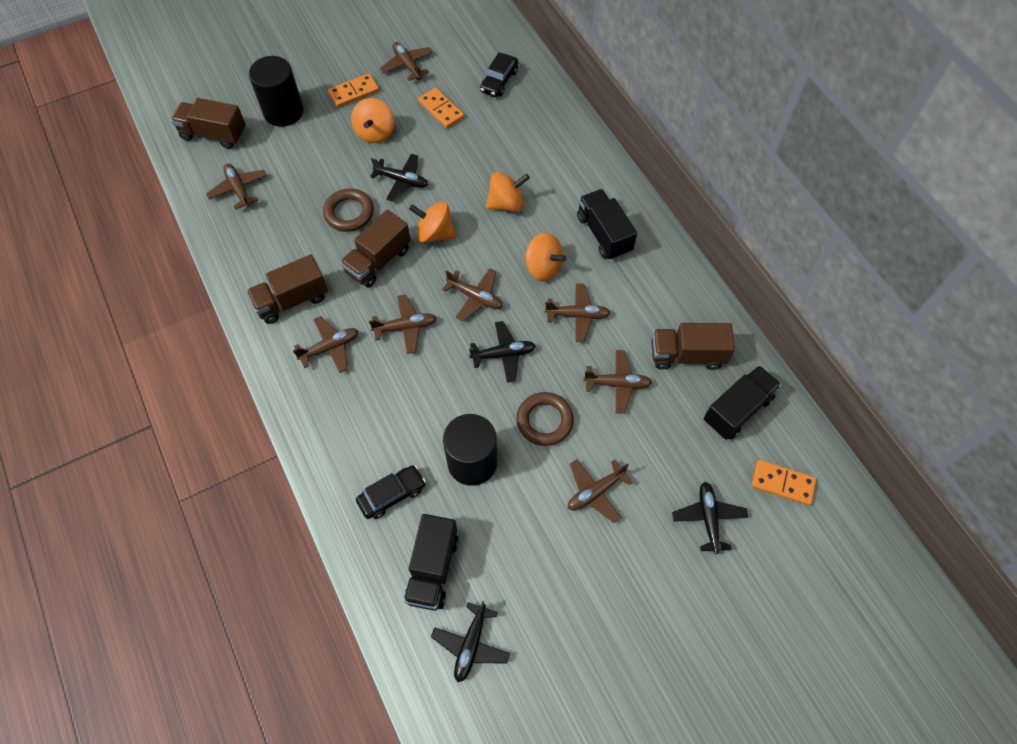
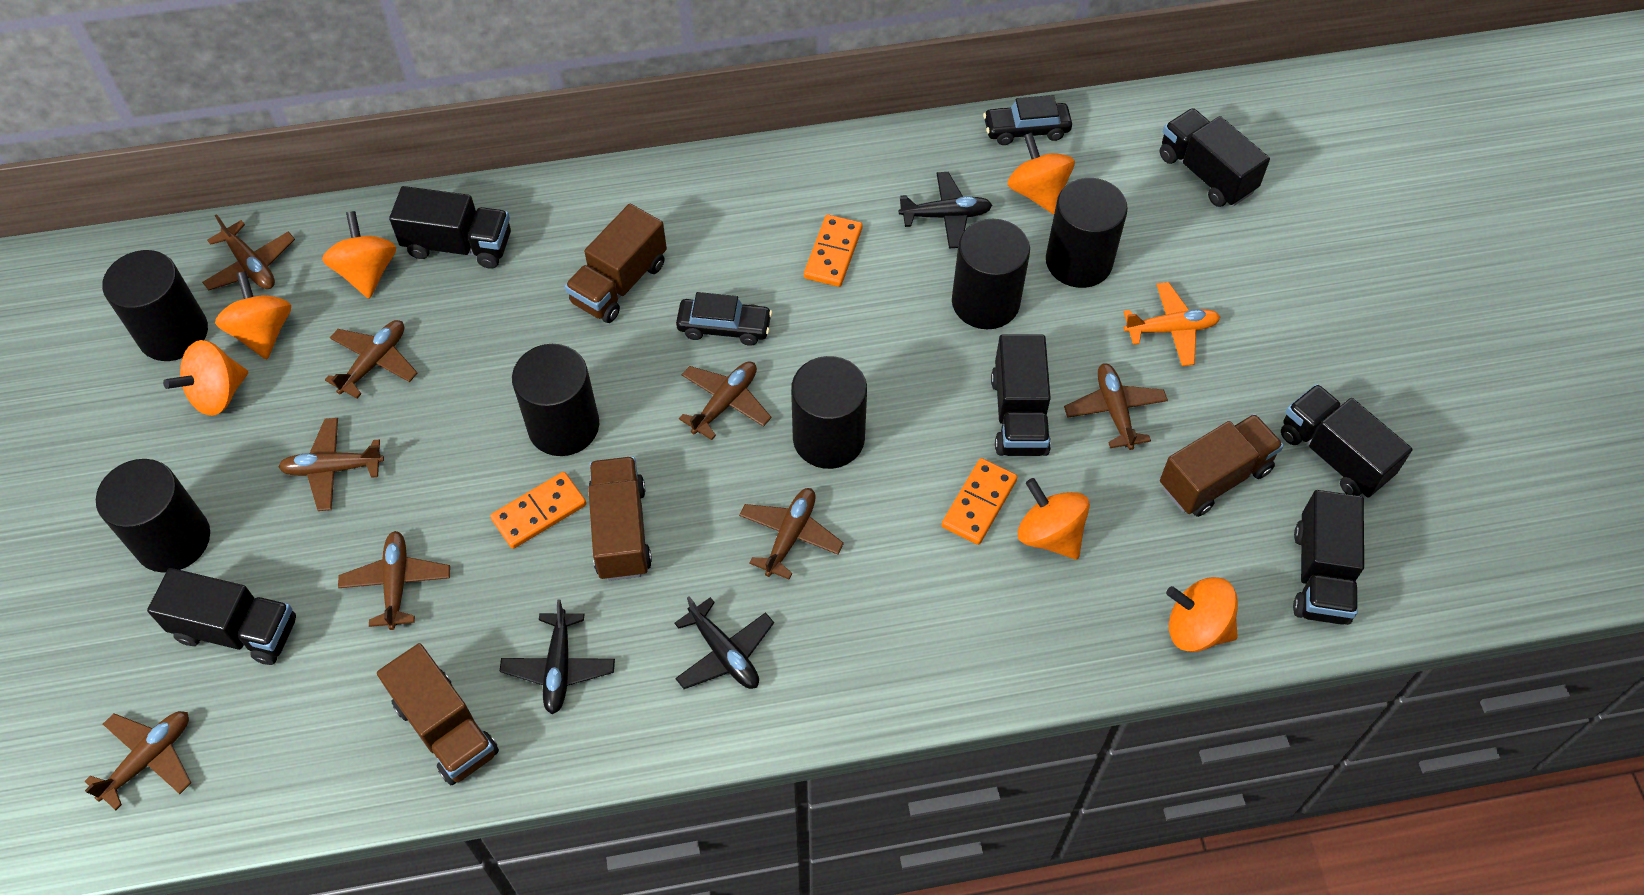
black cylinder: 2 -> 6
black plane: 4 -> 3
black truck: 3 -> 6
brown ring: 2 -> 0
orange plane: 0 -> 1
orange spinning top: 4 -> 6

